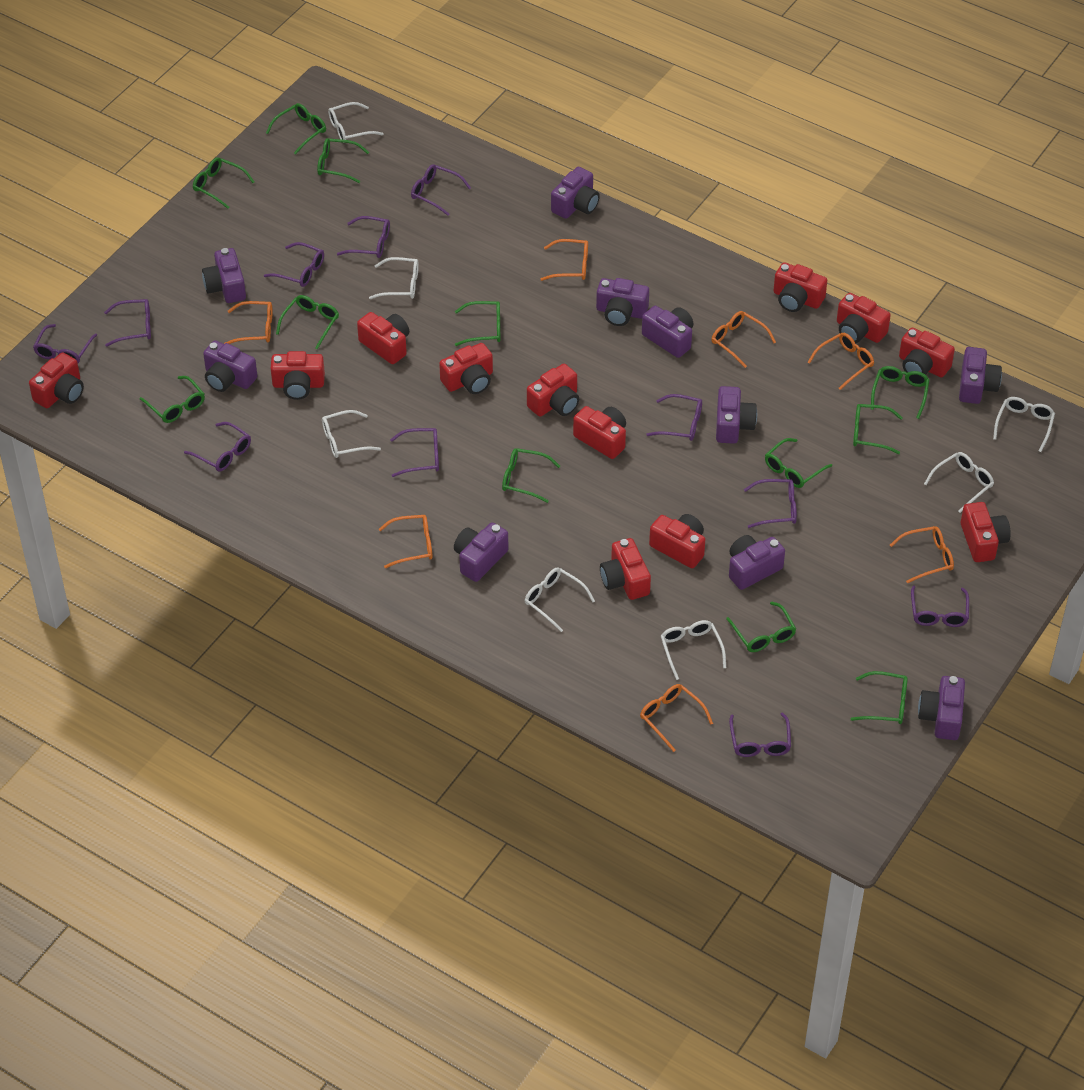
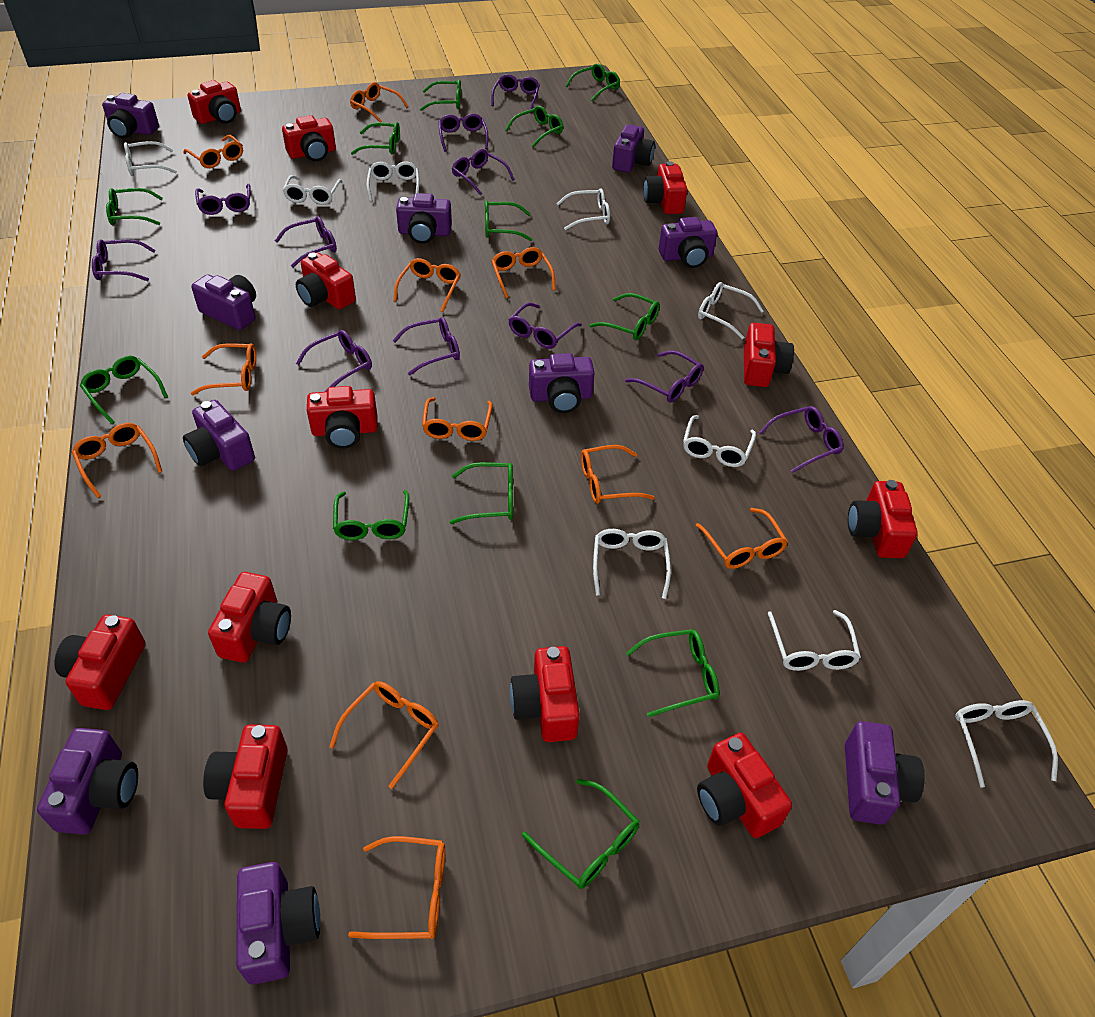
orange glasses: 7 -> 11
white glasses: 7 -> 9

